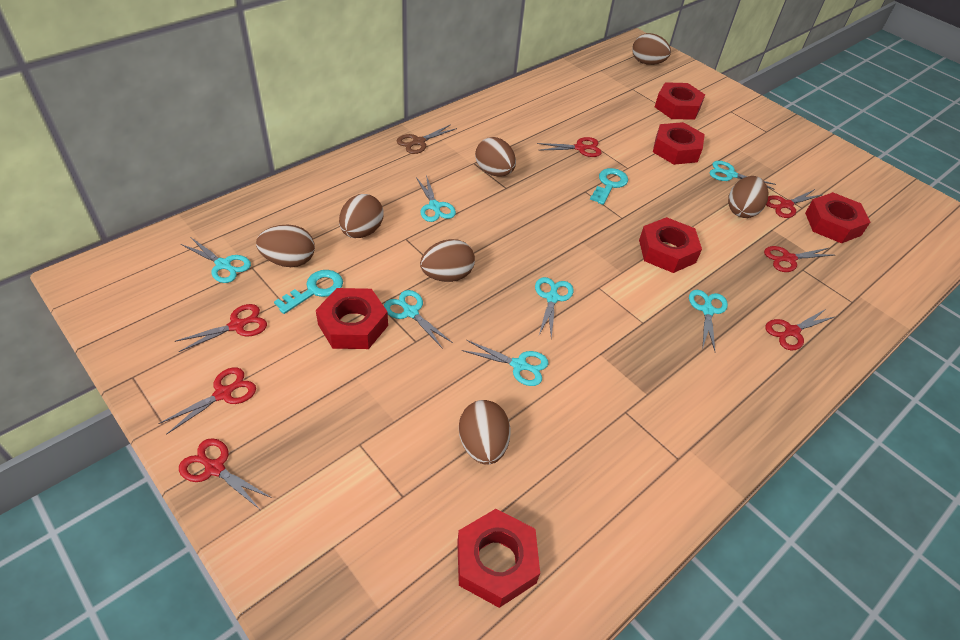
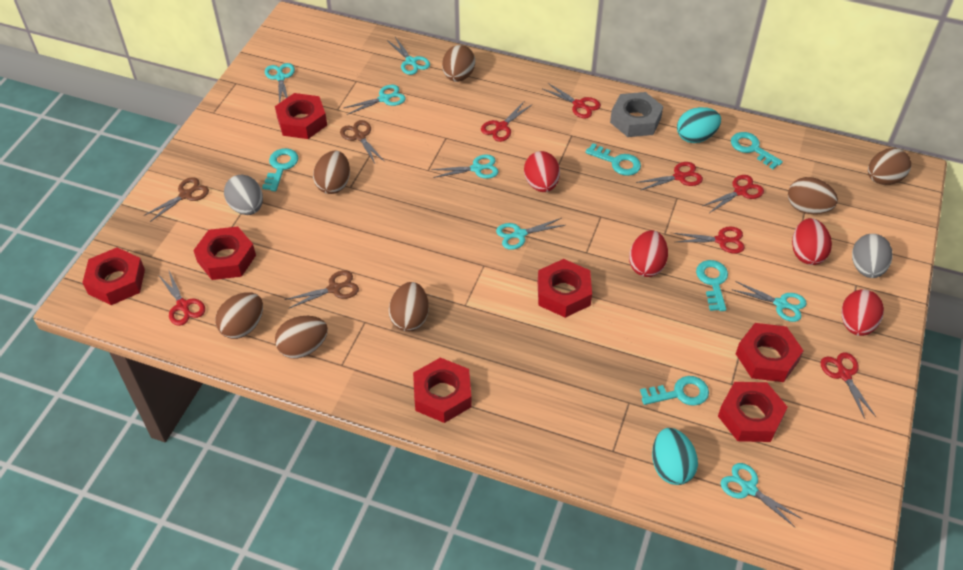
brown scissors: 1 -> 3
grey egg: 0 -> 2
grey nut: 0 -> 1
red egg: 0 -> 4
red nut: 6 -> 7
turquoise egg: 0 -> 2
turquoise key: 2 -> 5

